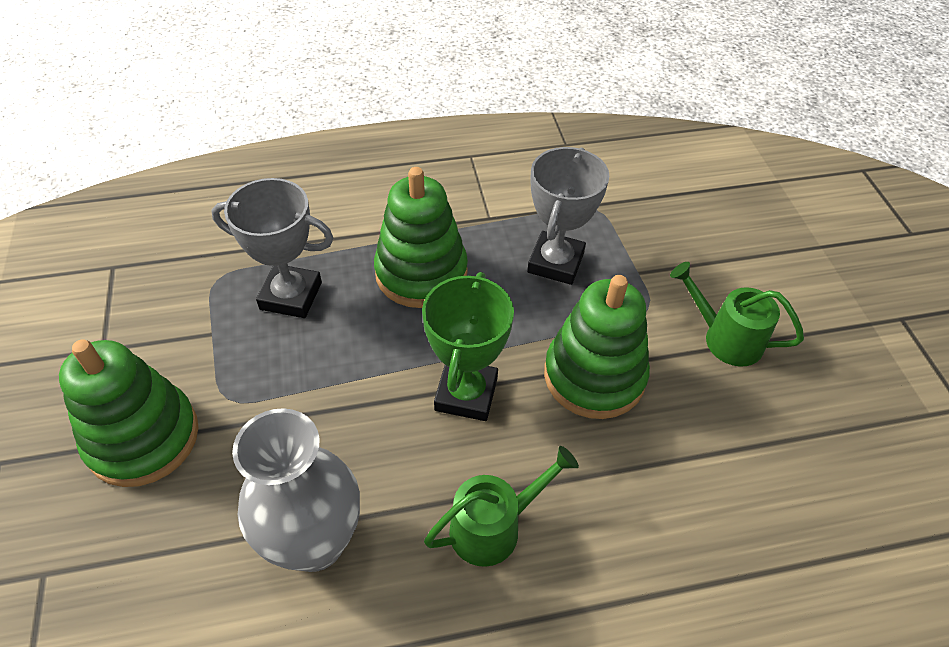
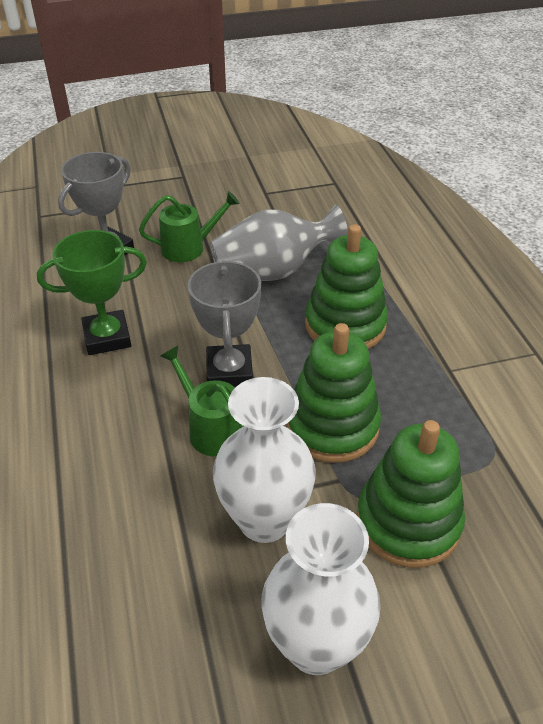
white vase: 0 -> 2

